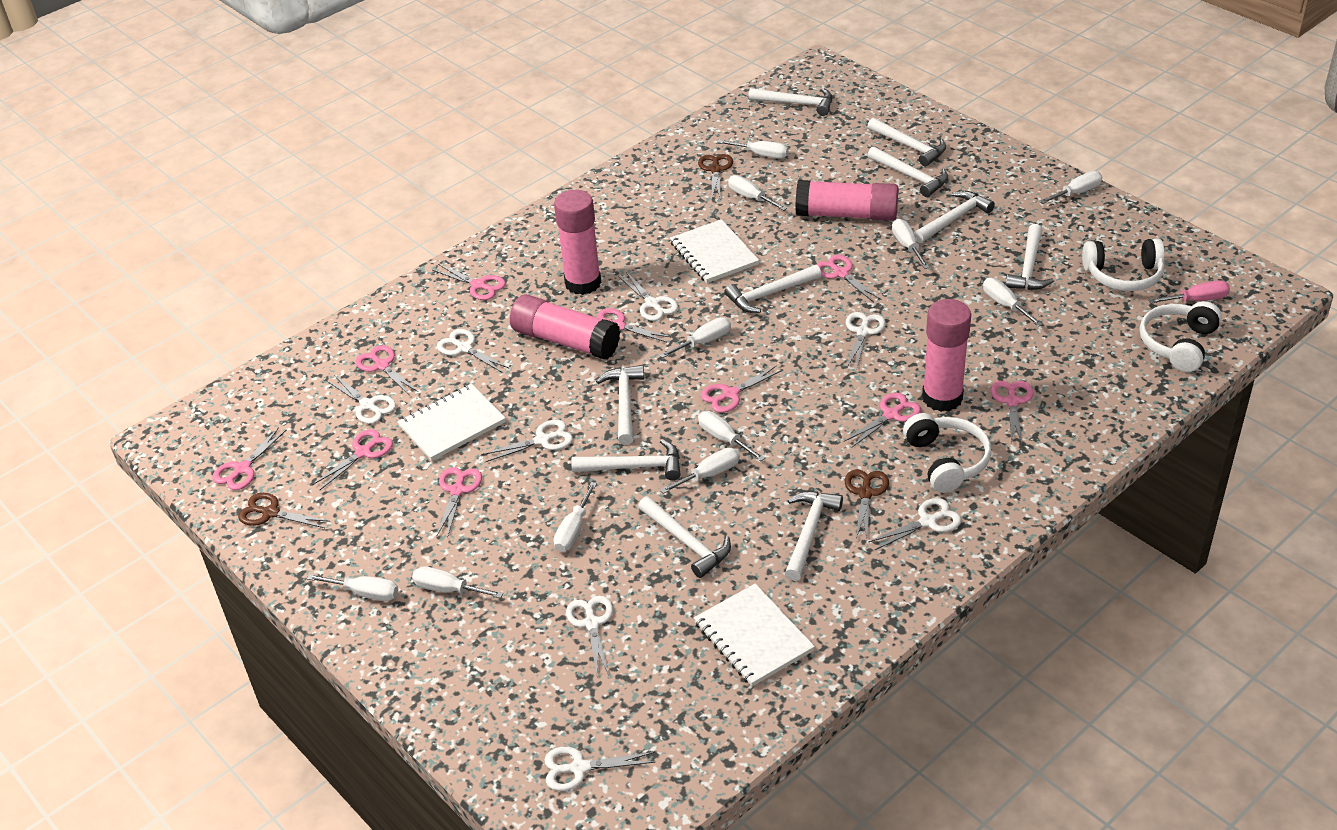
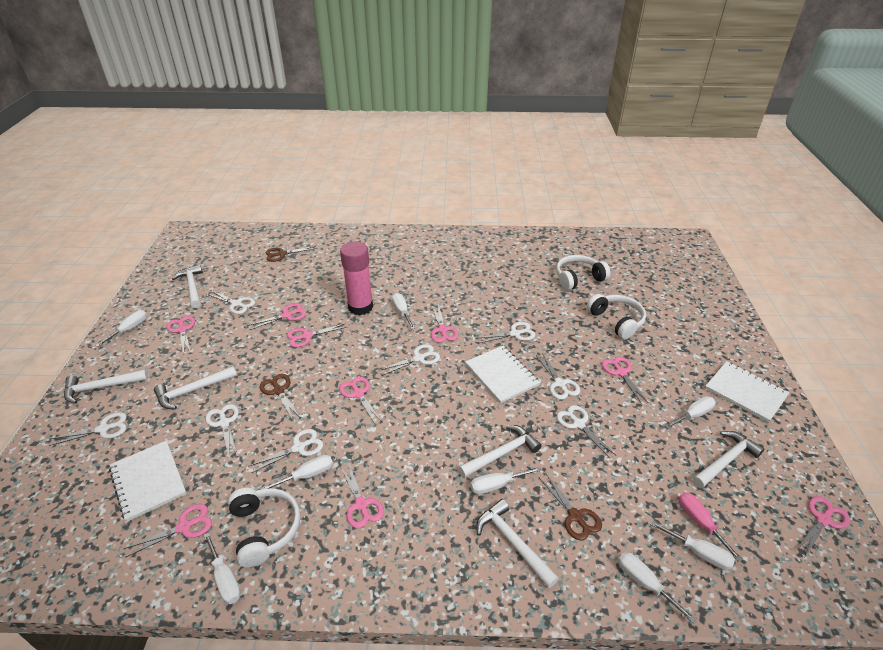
pink glue stick: 4 -> 1
pink scissors: 10 -> 9
white hammer: 10 -> 6
white screwdriver: 11 -> 8

